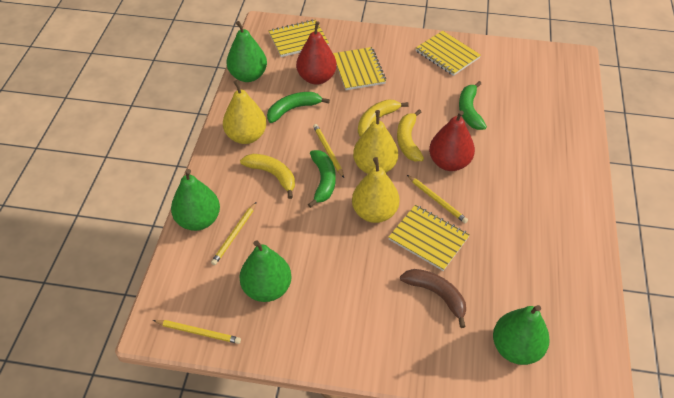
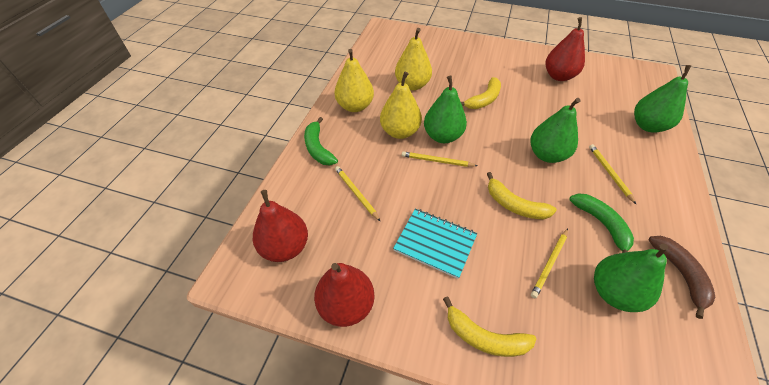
green banana: 3 -> 2
red pear: 2 -> 3
turquoise notebook: 0 -> 1
yellow notebook: 4 -> 0

